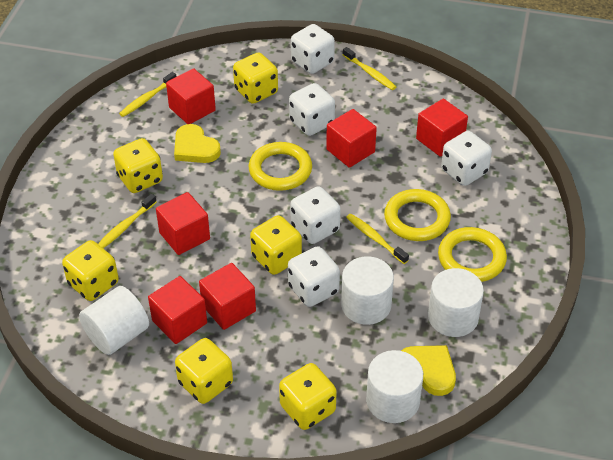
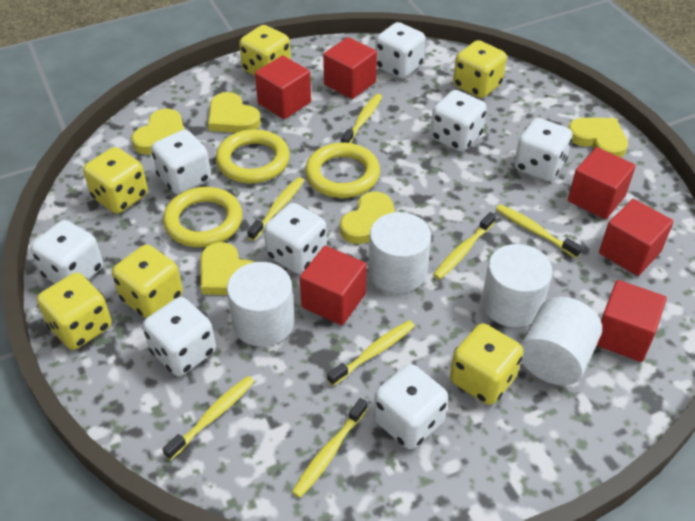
white dice: 5 -> 8
yellow heart: 2 -> 5
yellow toothbrush: 4 -> 7

